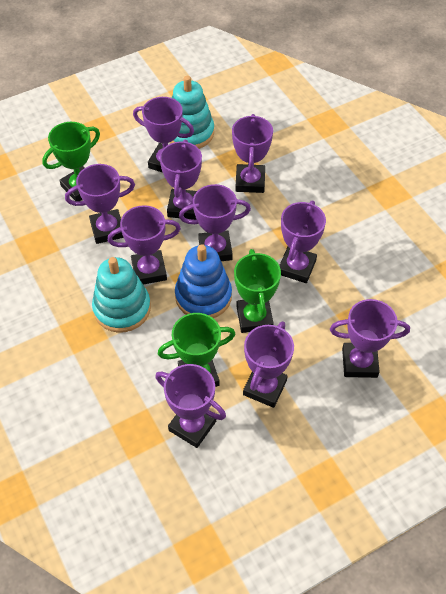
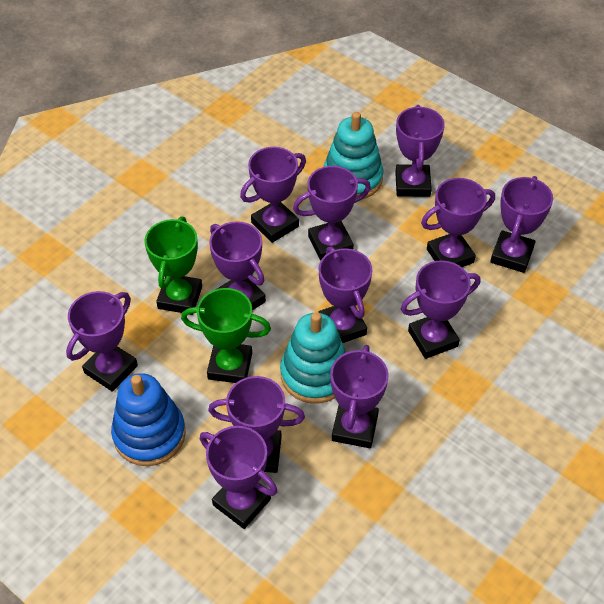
green trophy: 3 -> 2
purple trophy: 10 -> 12

